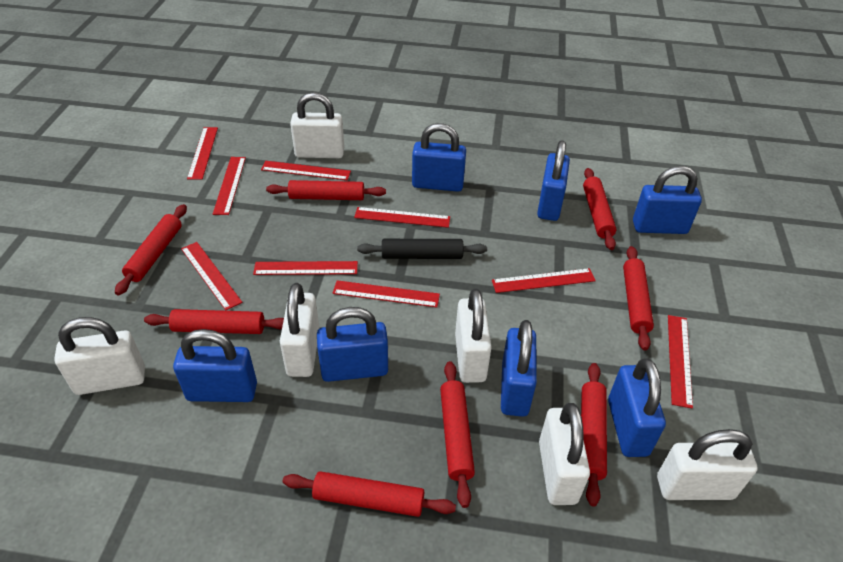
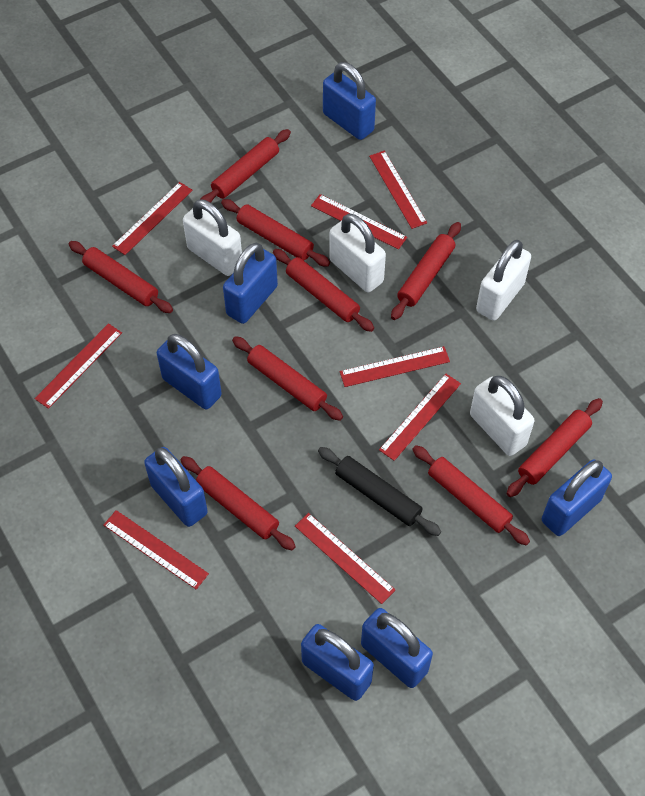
red rolling pin: 8 -> 9
red ruler: 9 -> 8
white padlock: 6 -> 4

